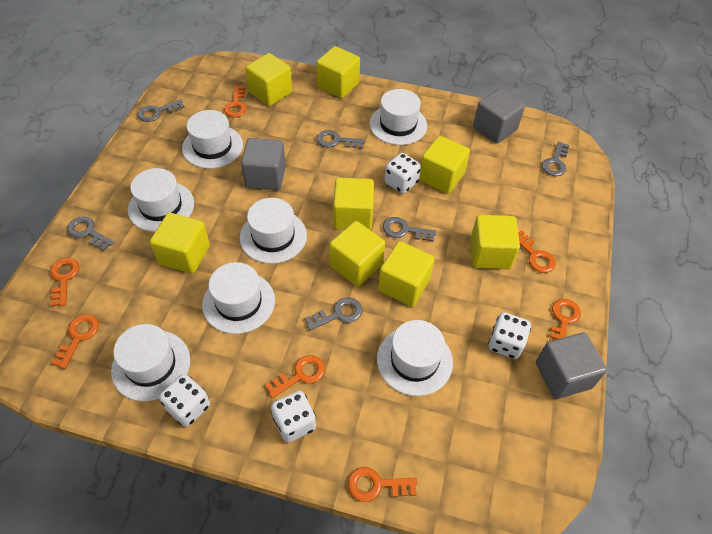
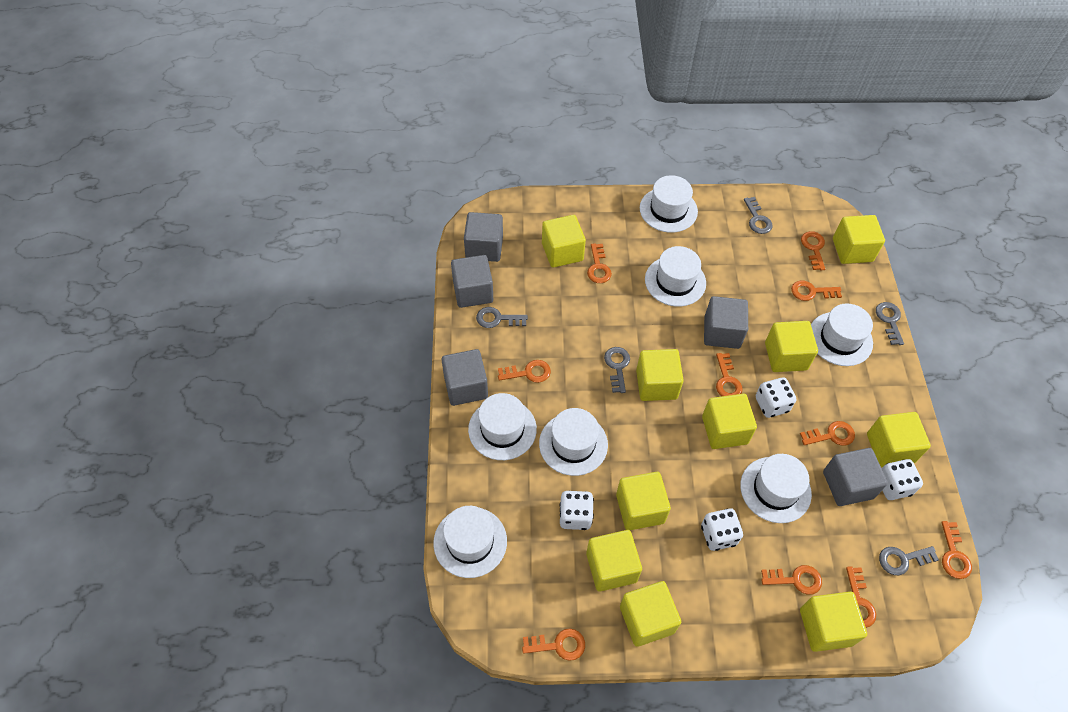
grey cube: 3 -> 5
grey key: 6 -> 5
orange key: 7 -> 10
yellow cube: 8 -> 10

